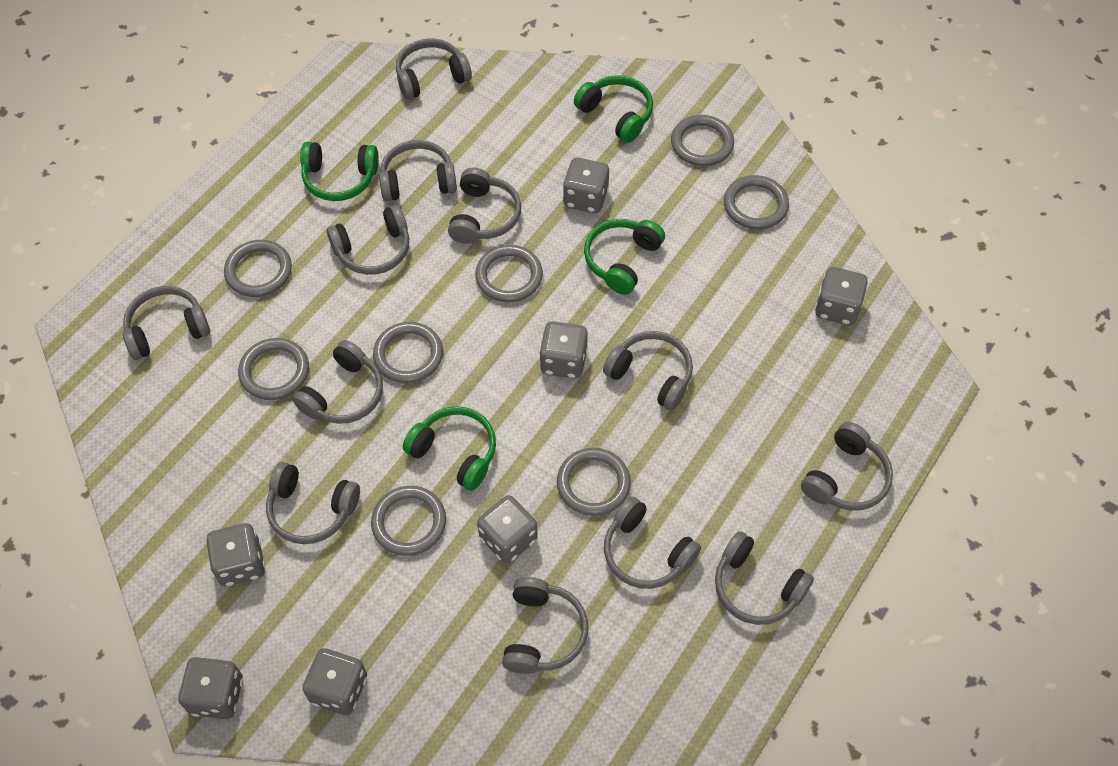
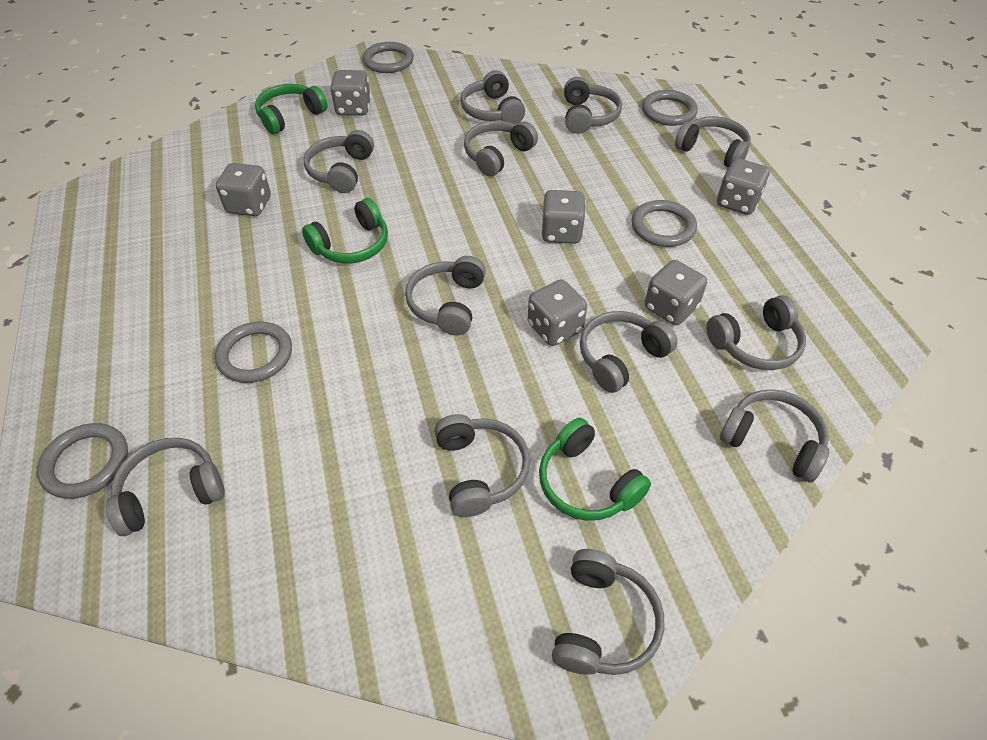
green headphones: 4 -> 3
grey dice: 7 -> 6
grey ring: 8 -> 5

